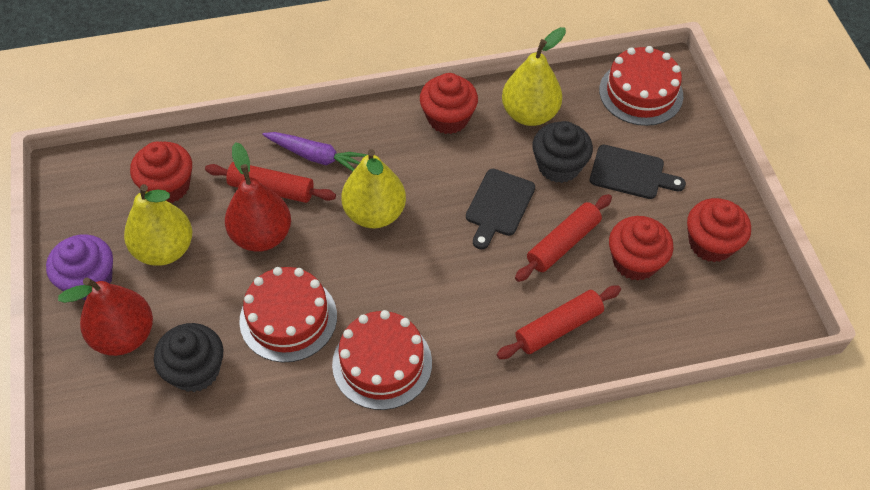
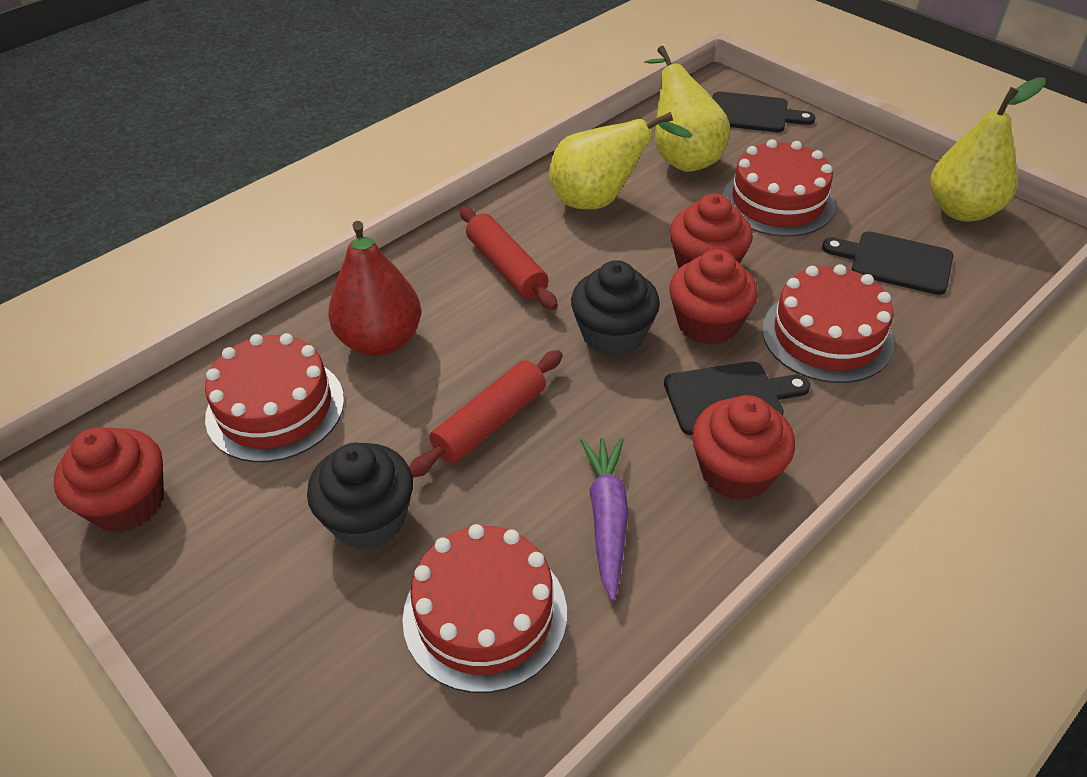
black cutting board: 2 -> 3
purple cupcake: 1 -> 0
red cake: 3 -> 4
red pear: 2 -> 1
red rolling pin: 3 -> 2

